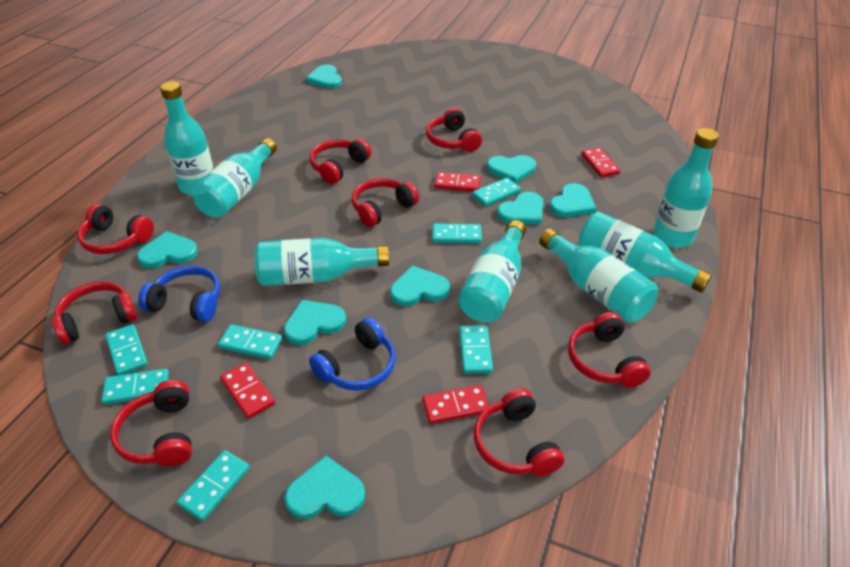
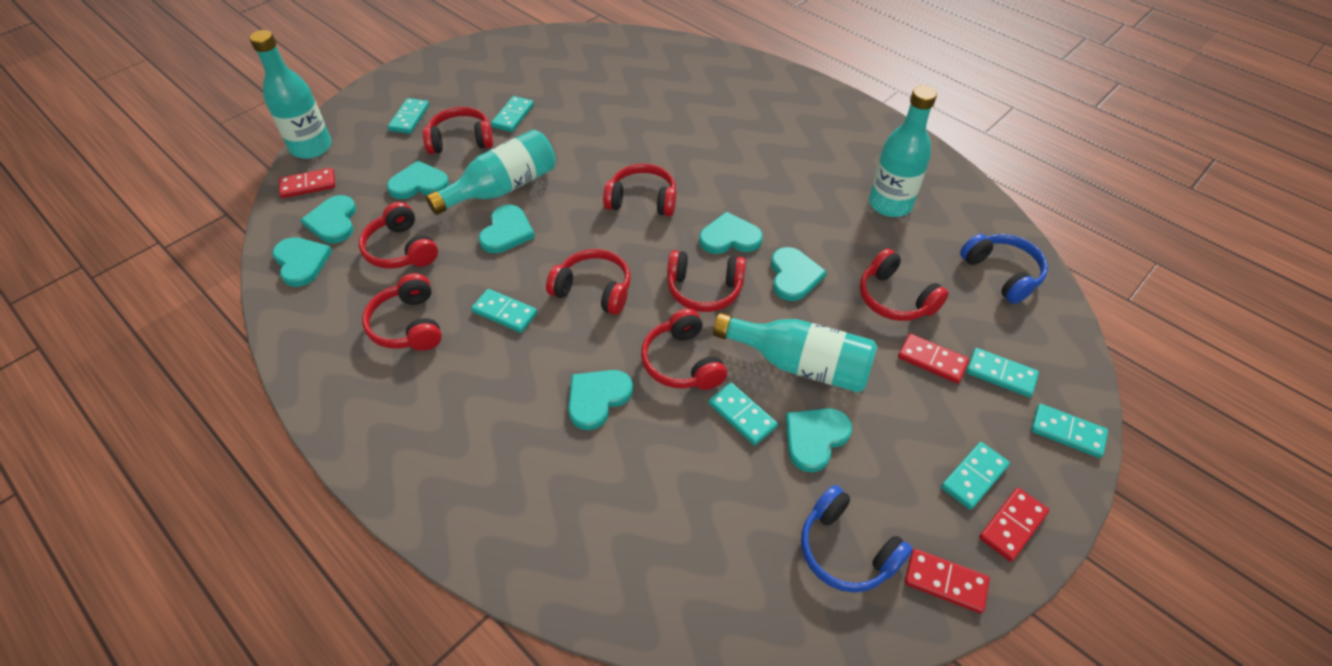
turquoise bottle: 7 -> 4

